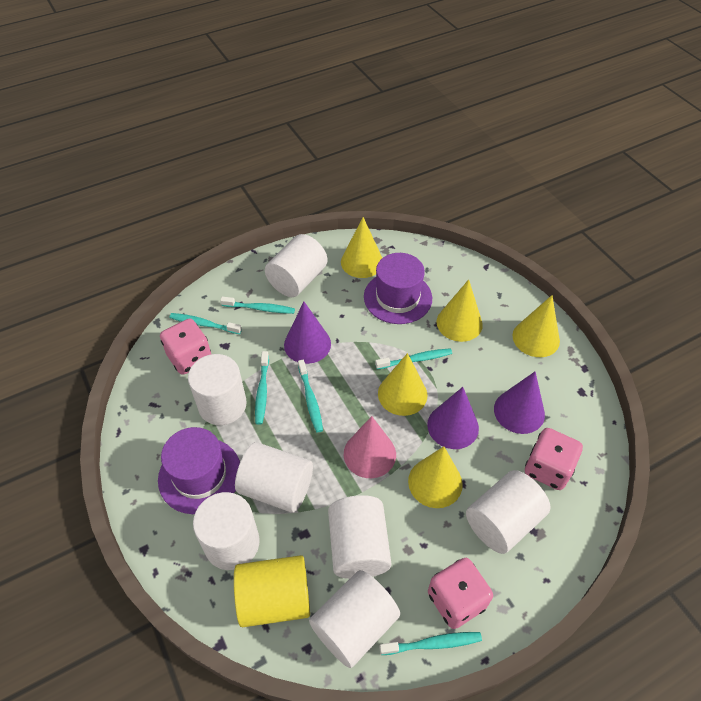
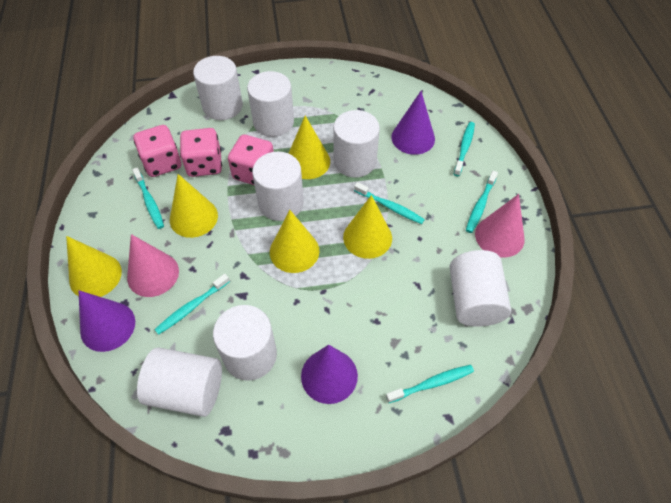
pink cone: 1 -> 2
purple hat: 2 -> 0
yellow cylinder: 1 -> 0

